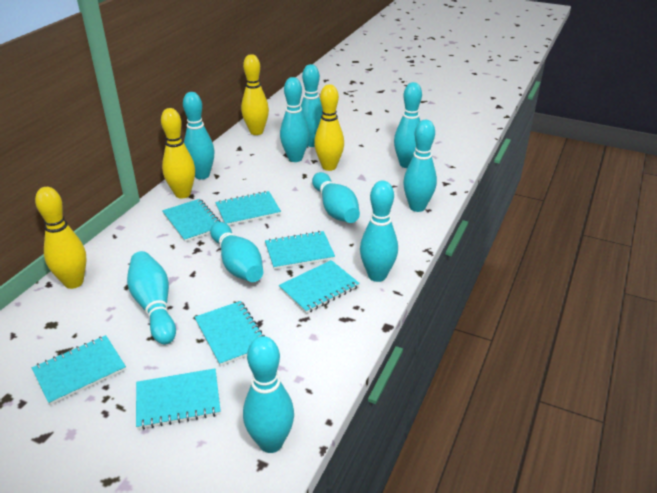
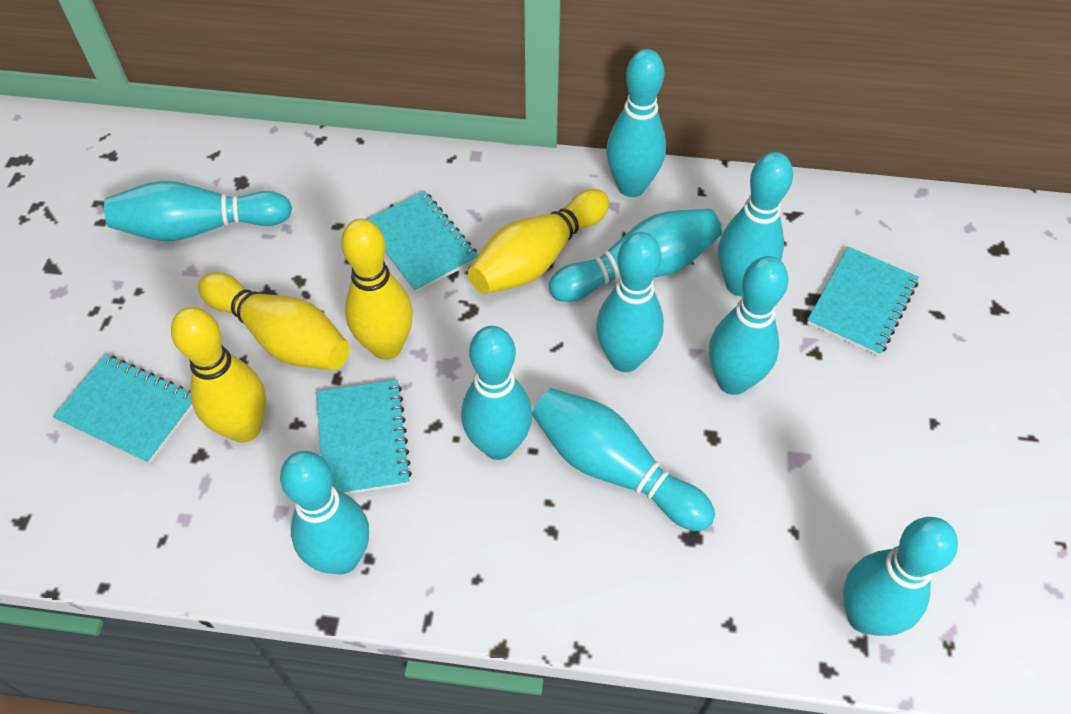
turquoise notebook: 7 -> 4

